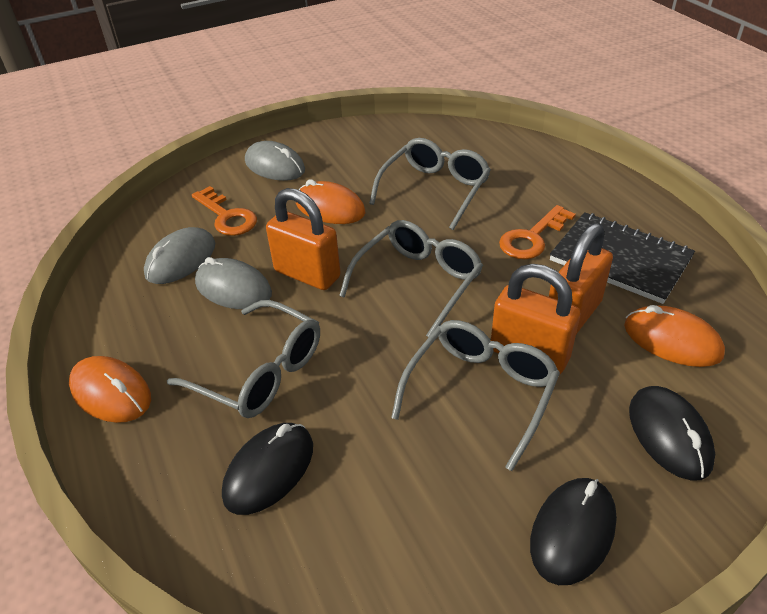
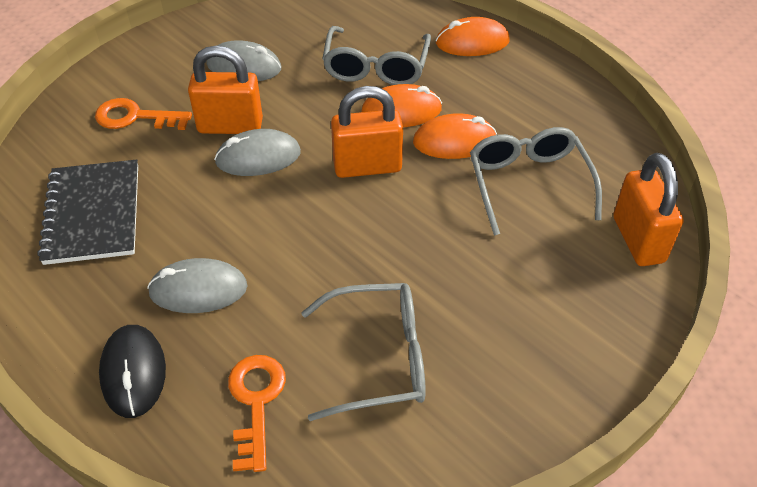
black mouse: 3 -> 1
grey glasses: 4 -> 3

